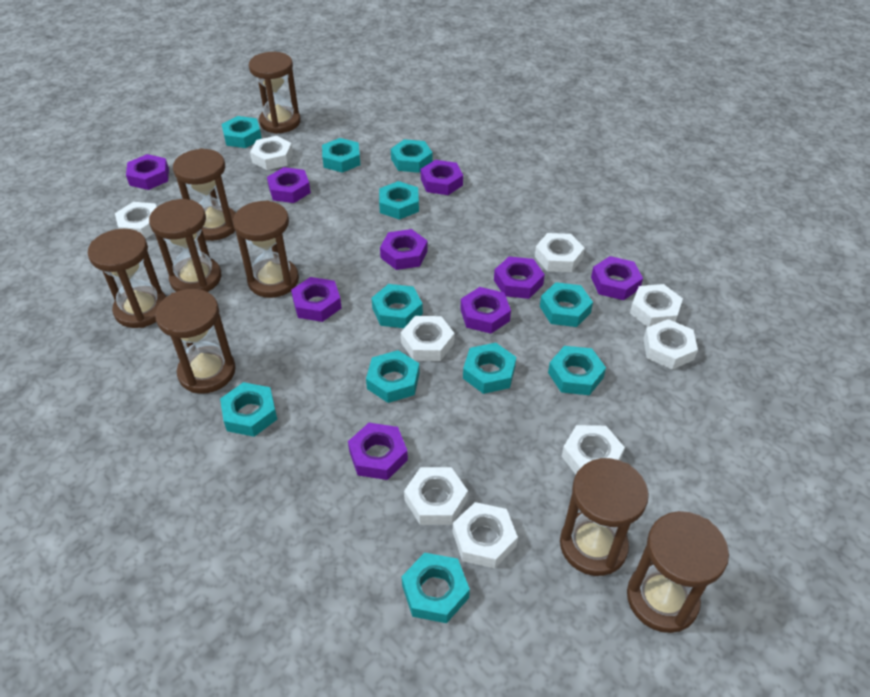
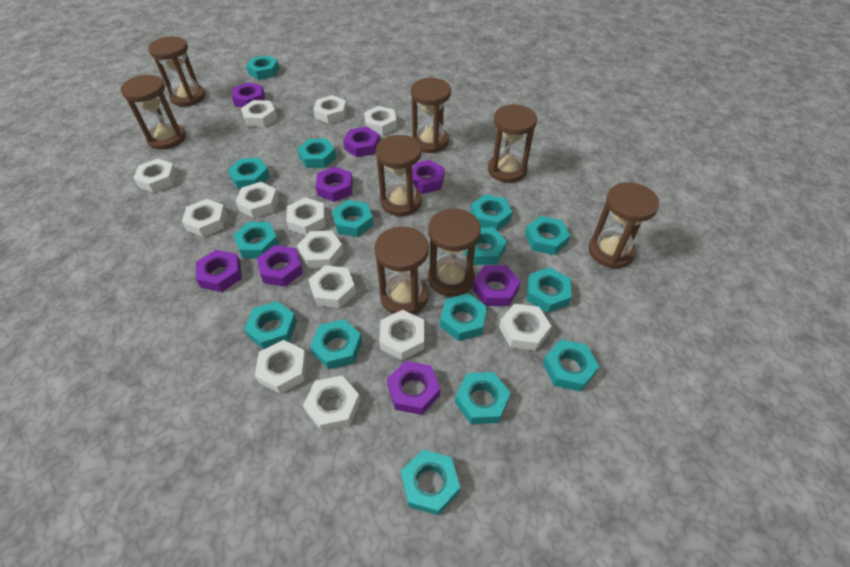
purple nut: 9 -> 8
turquoise nut: 11 -> 15
white nut: 9 -> 13

